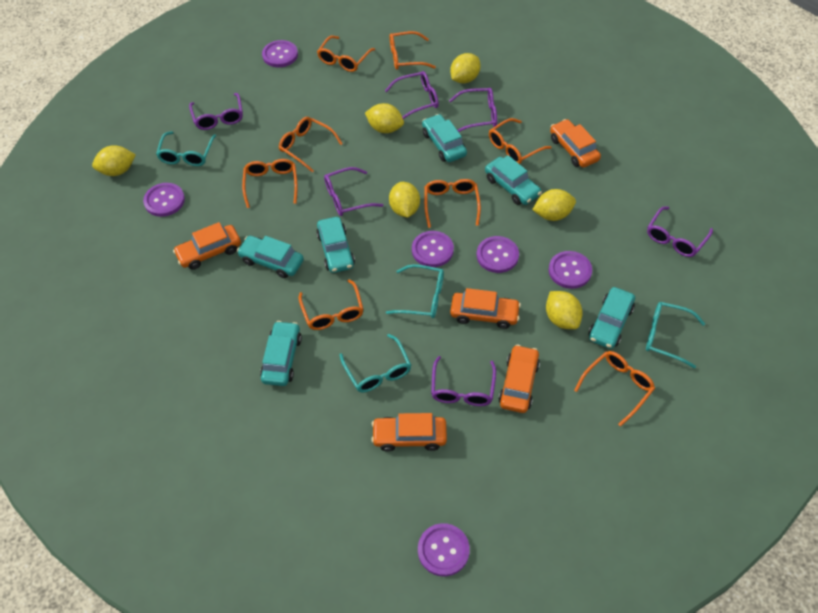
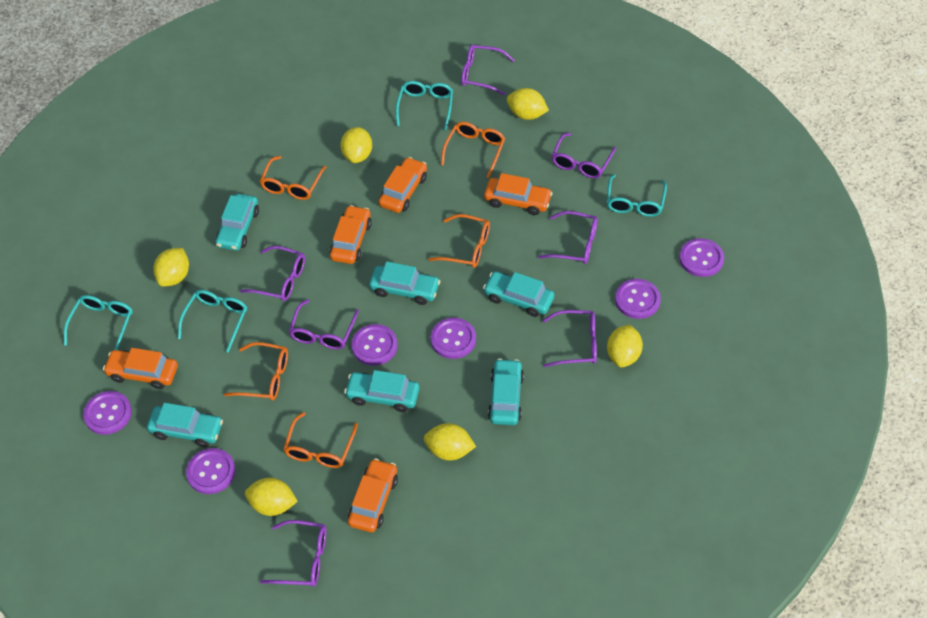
orange glasses: 8 -> 5
purple glasses: 6 -> 7

